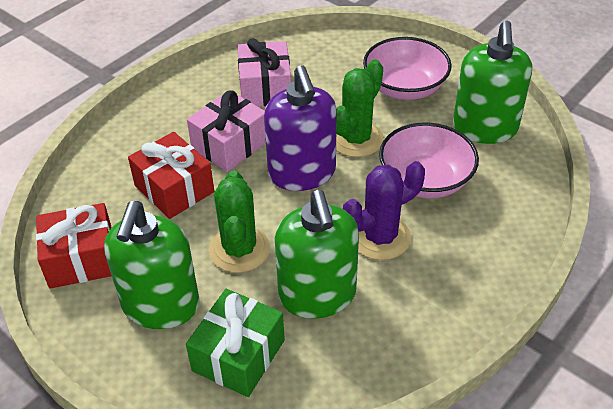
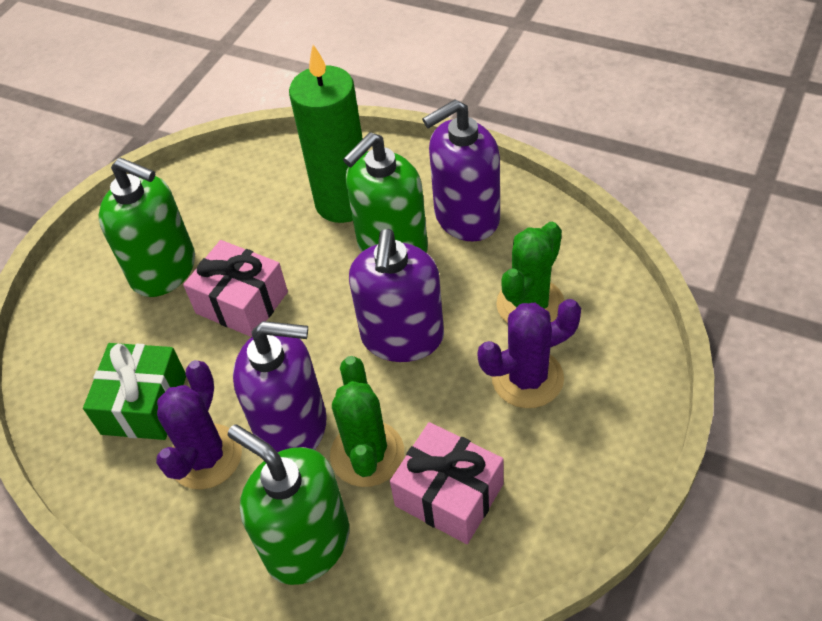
green candle: 0 -> 1
pink bowl: 2 -> 0
purple cactus: 1 -> 2
purple soap dispenser: 1 -> 3
red gift: 2 -> 0

